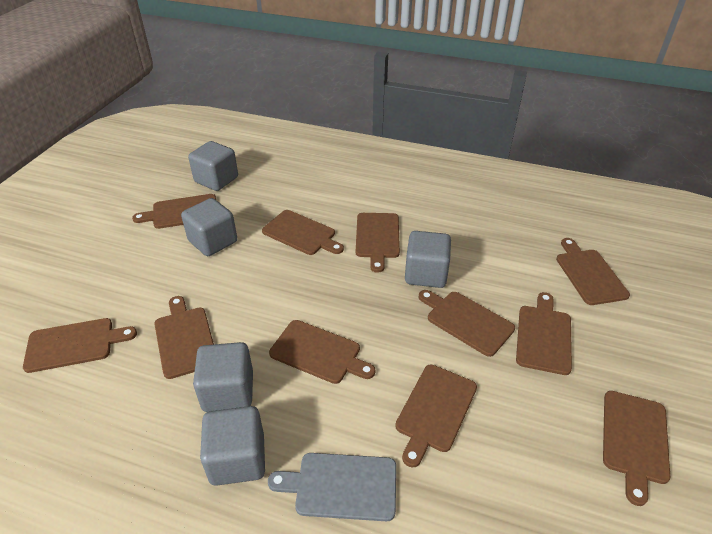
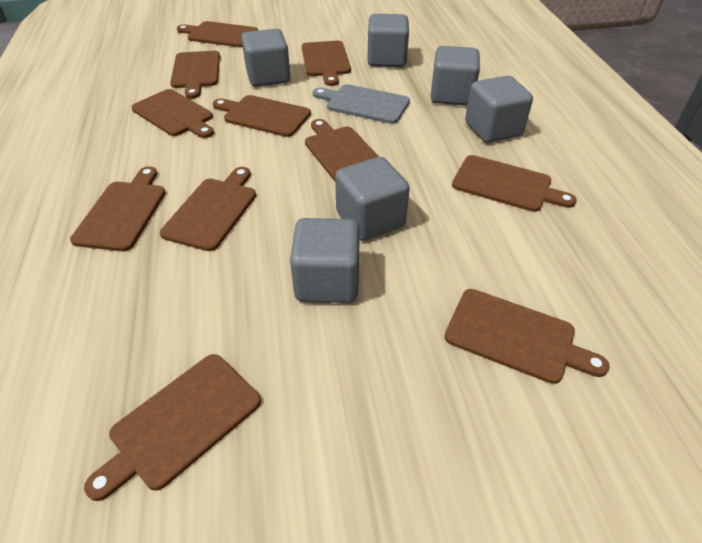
grey cube: 5 -> 6

